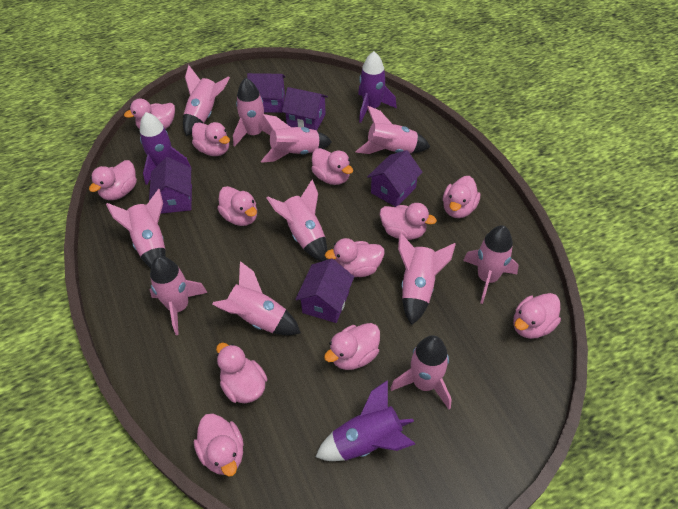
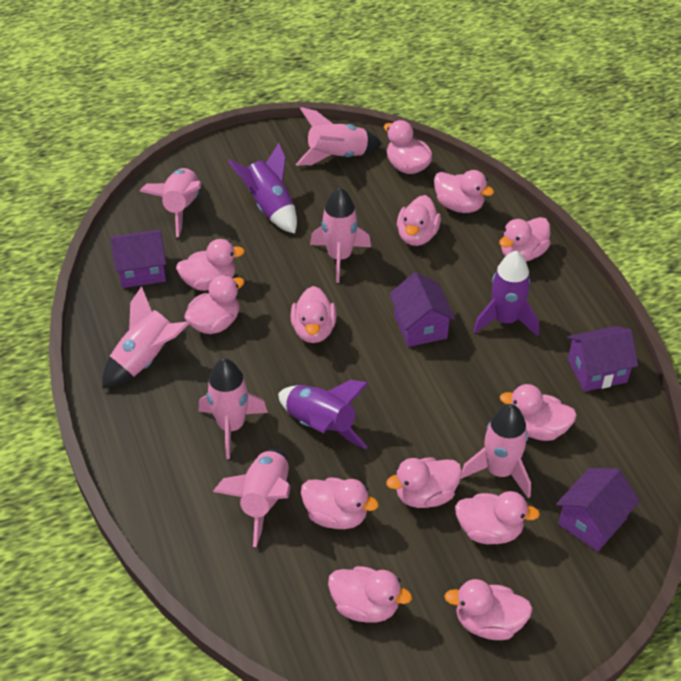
pink duck: 12 -> 13
pink rocket: 11 -> 7
purple house: 5 -> 4

